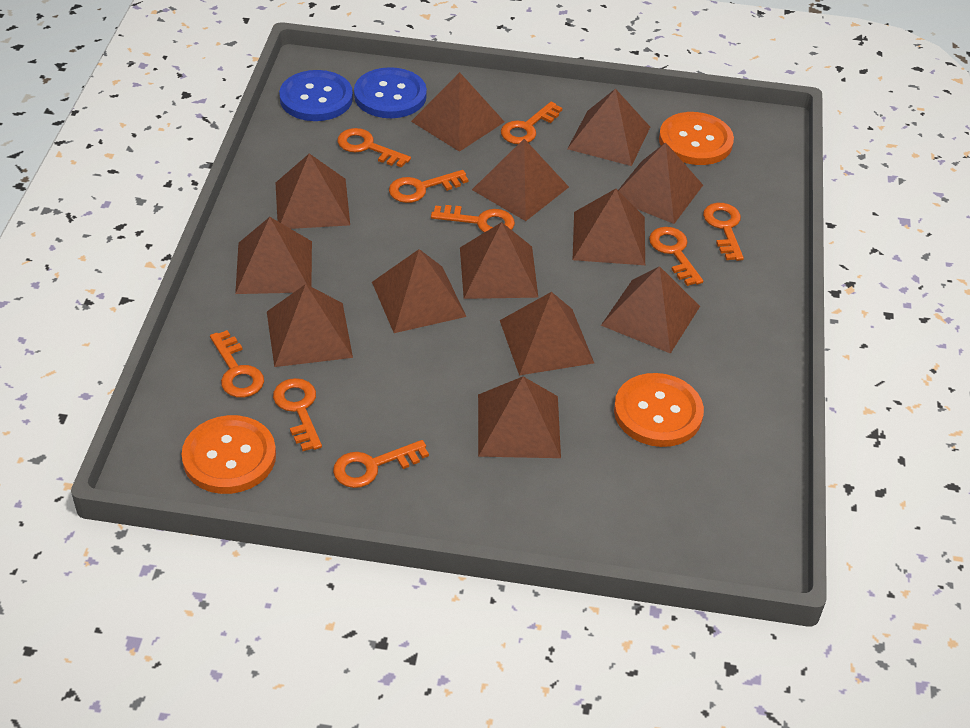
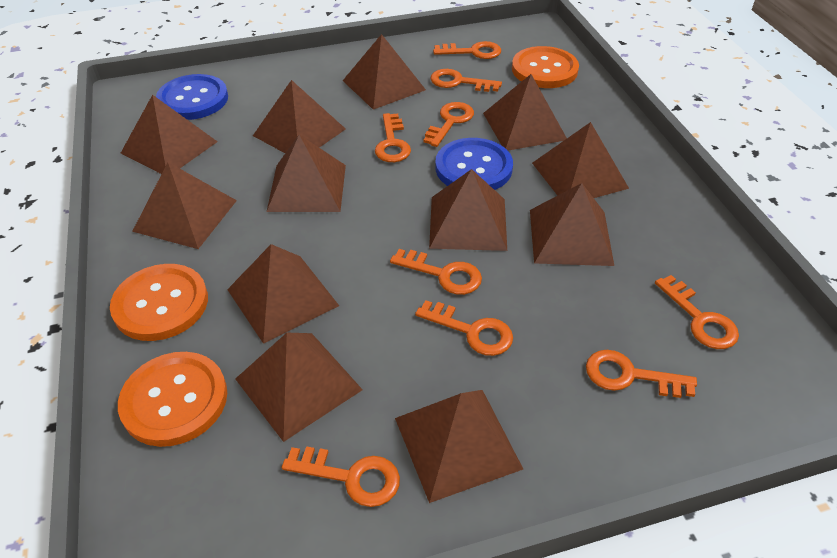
brown pyramid: 13 -> 12

